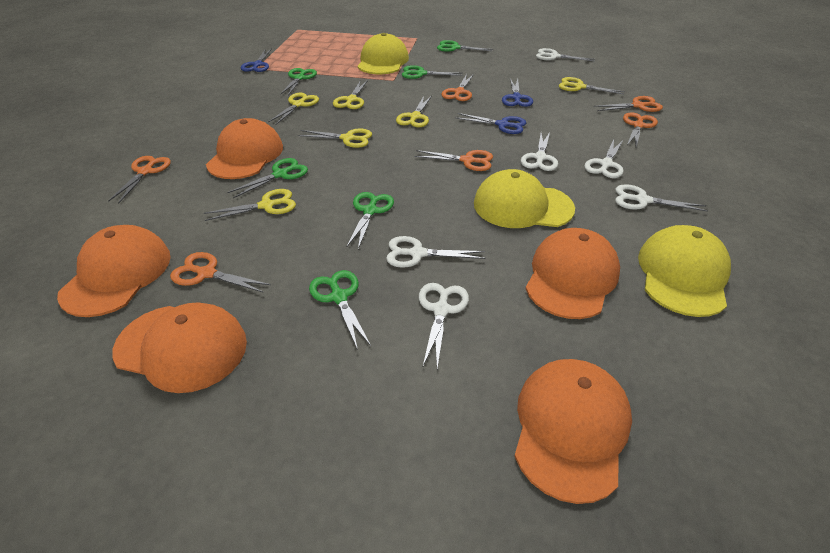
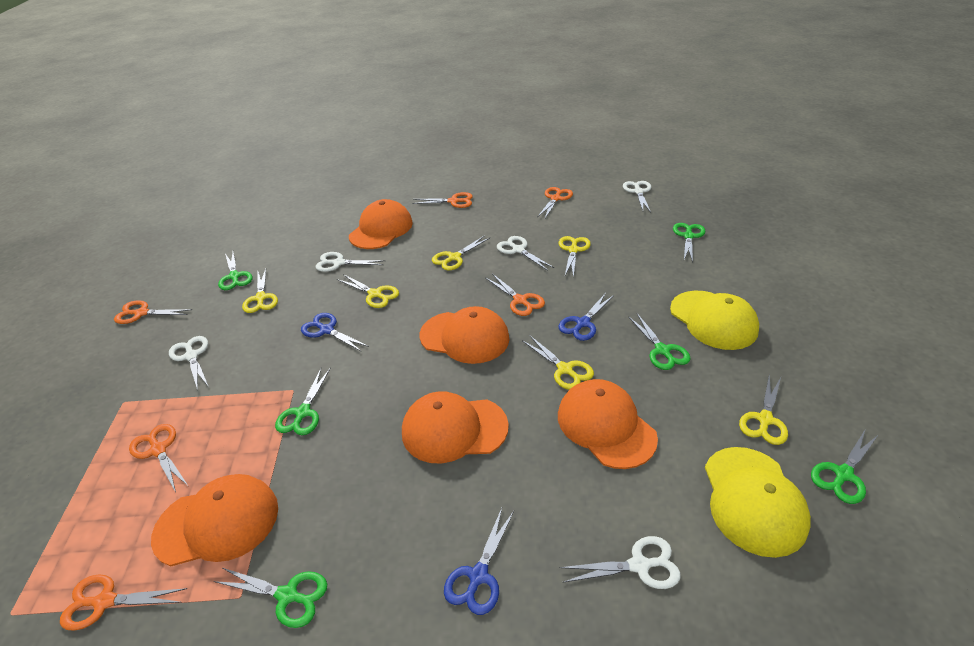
white scissors: 6 -> 5
yellow cap: 3 -> 2

